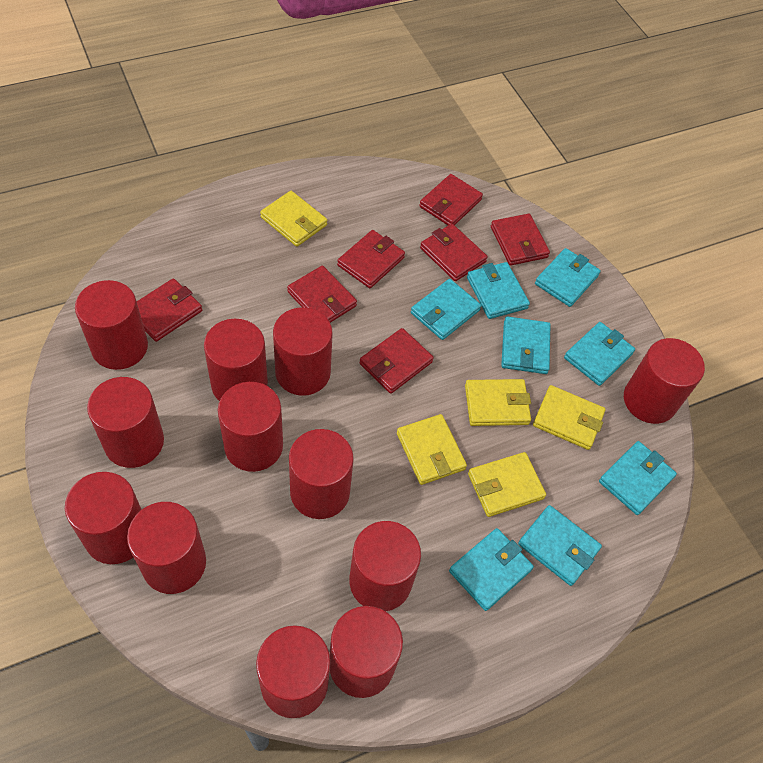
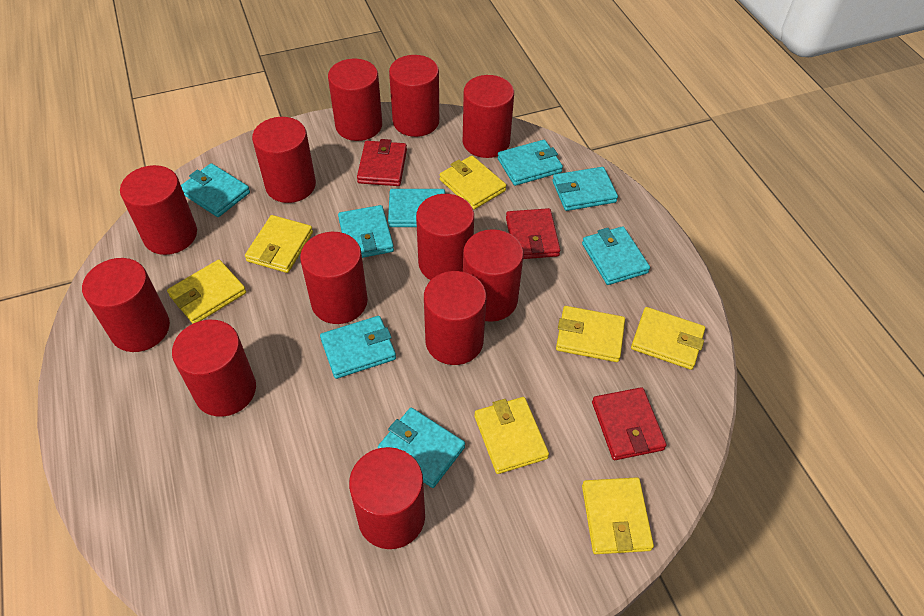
red wallet: 7 -> 3
yellow wallet: 5 -> 7

